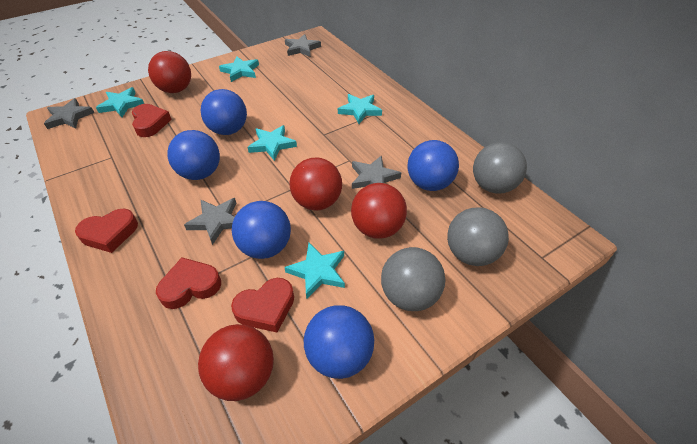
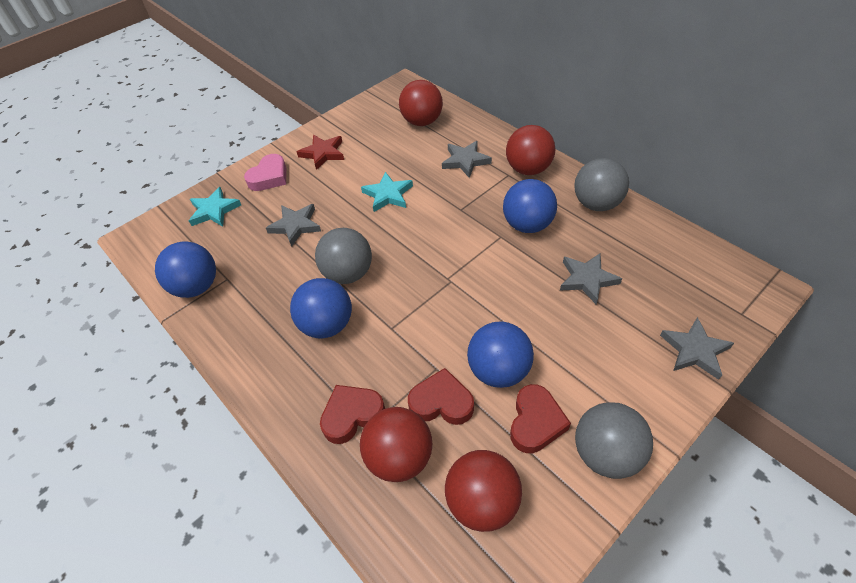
blue ball: 5 -> 4
pink heart: 0 -> 1
red heart: 4 -> 3
red star: 0 -> 1
turquoise star: 5 -> 2

